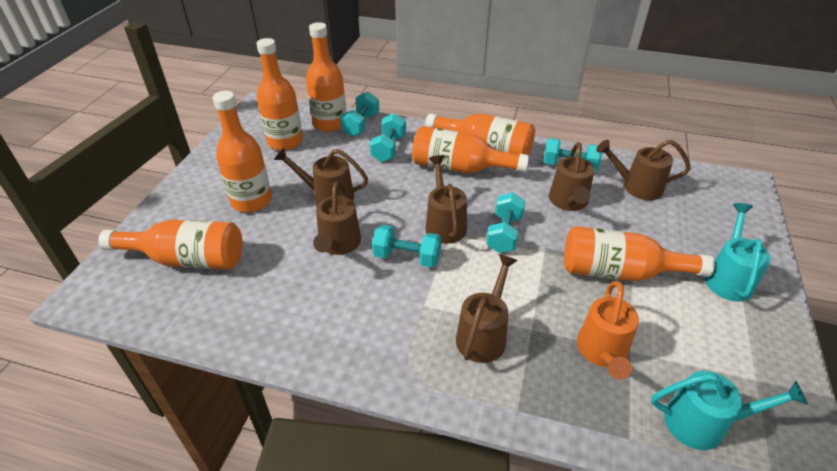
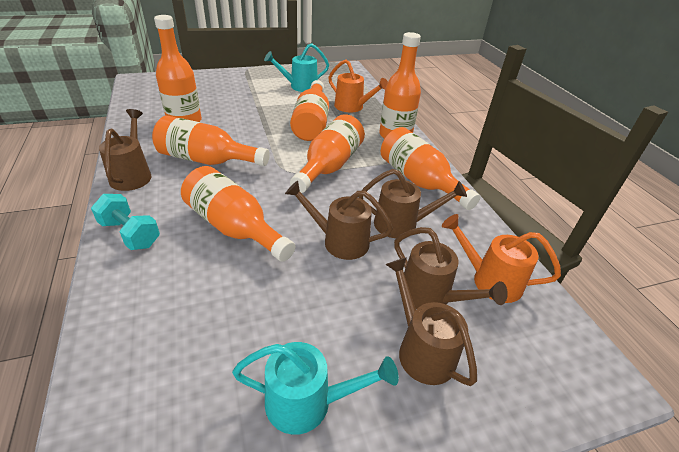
brown watering can: 6 -> 5
orange watering can: 1 -> 2
turquoise dumbbell: 5 -> 1

